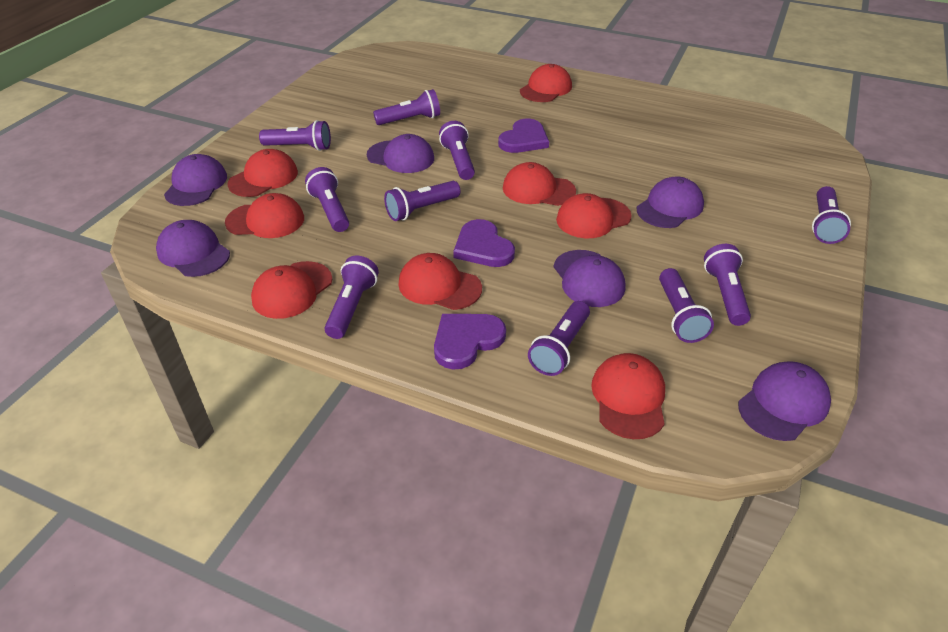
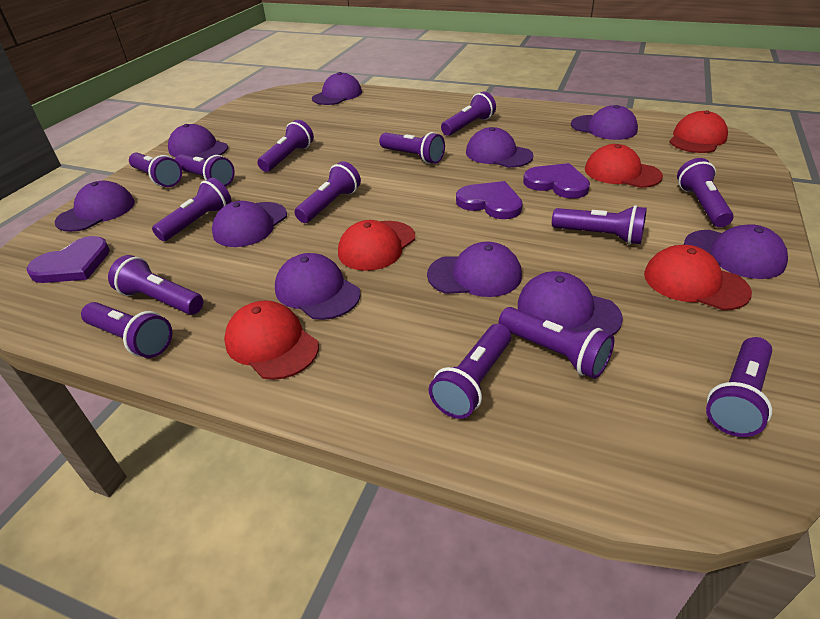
purple cap: 6 -> 10
purple flashlight: 10 -> 14
red cap: 8 -> 5

